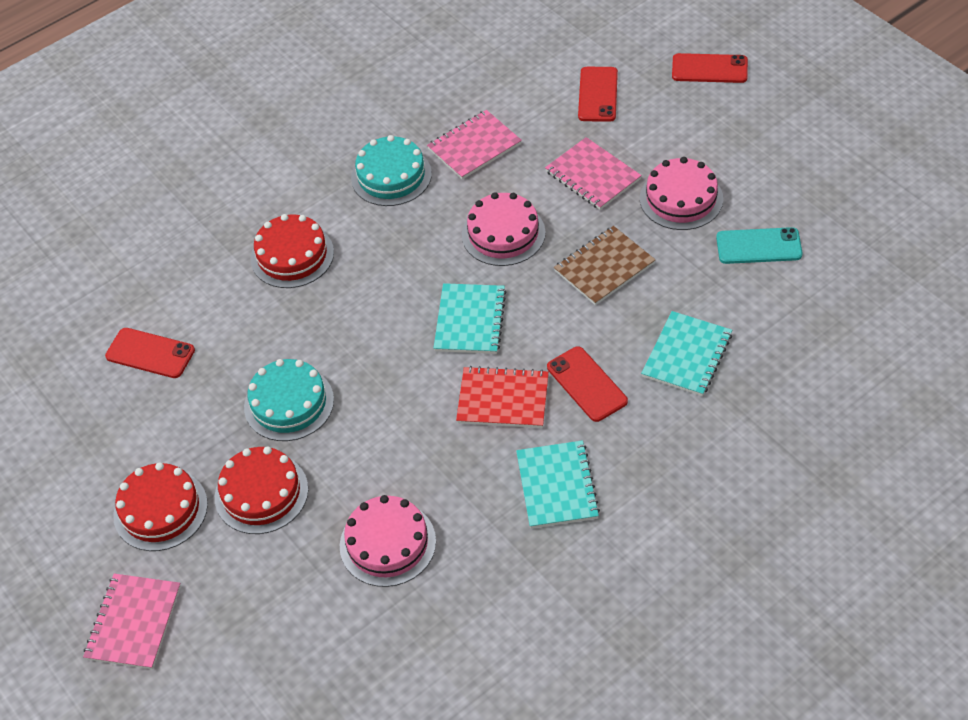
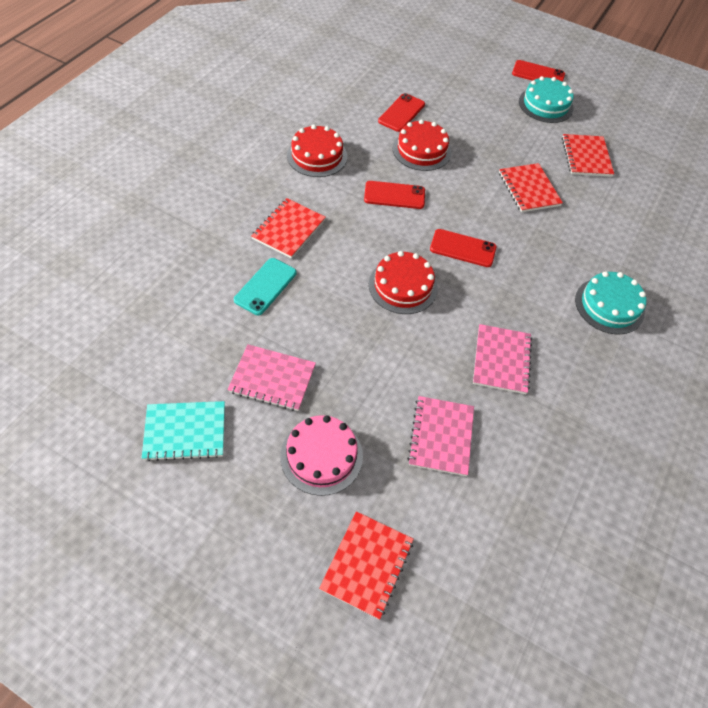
brown notebook: 1 -> 0
pink cake: 3 -> 1
red notebook: 1 -> 4
turquoise notebook: 3 -> 1

